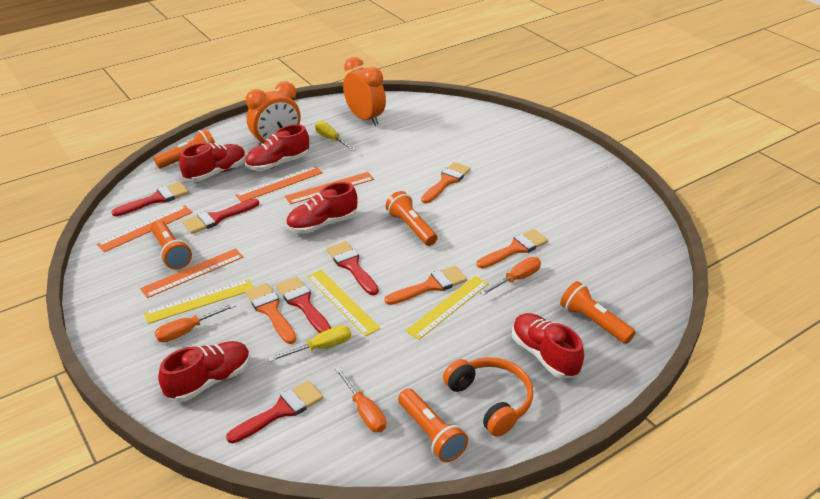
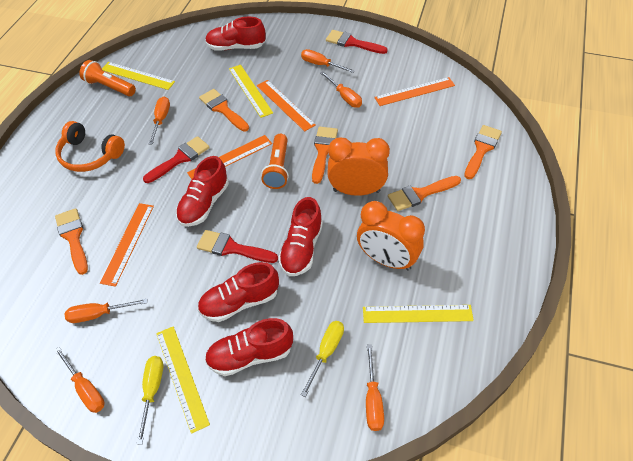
orange brush: 4 -> 5
orange flashlight: 5 -> 2
orange screwdriver: 3 -> 6
red brush: 5 -> 3
yellow ruler: 3 -> 4

